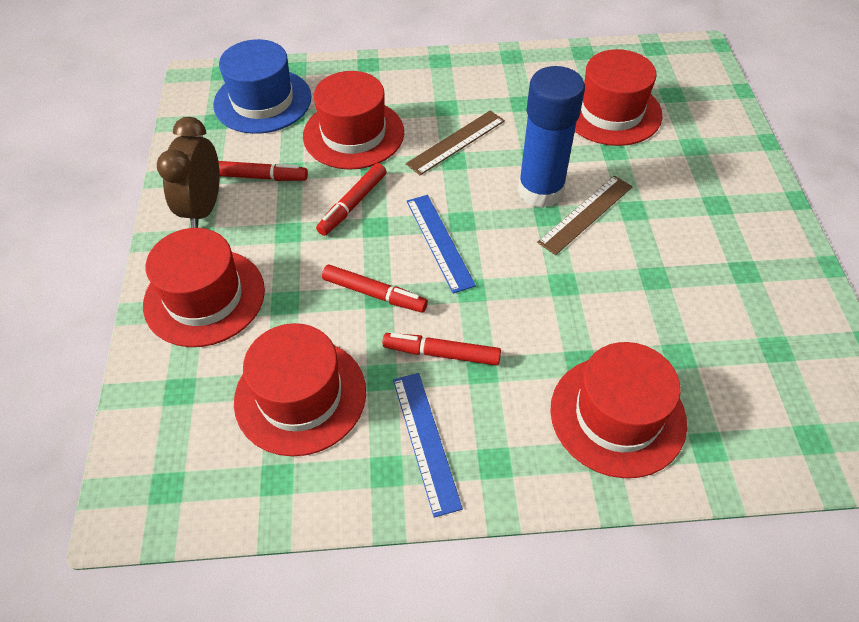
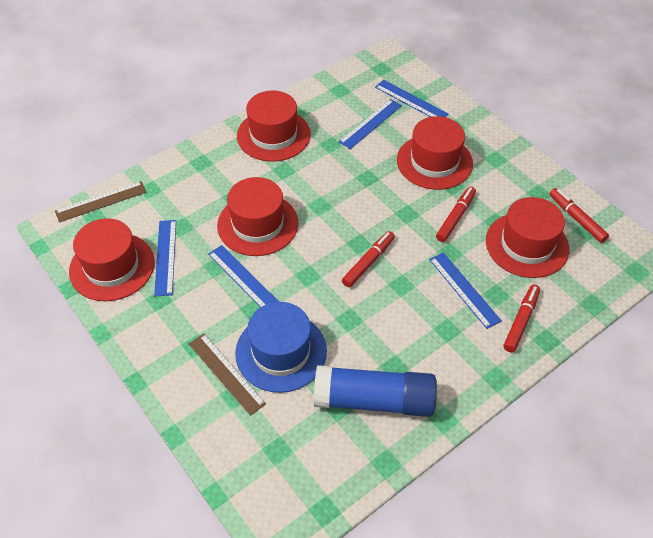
blue ruler: 2 -> 5
brown clock: 1 -> 0

